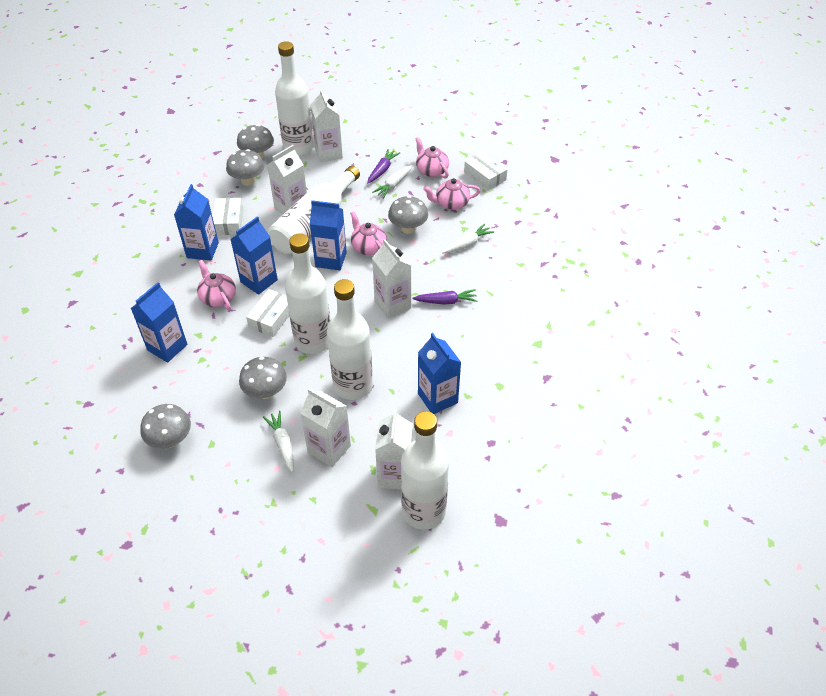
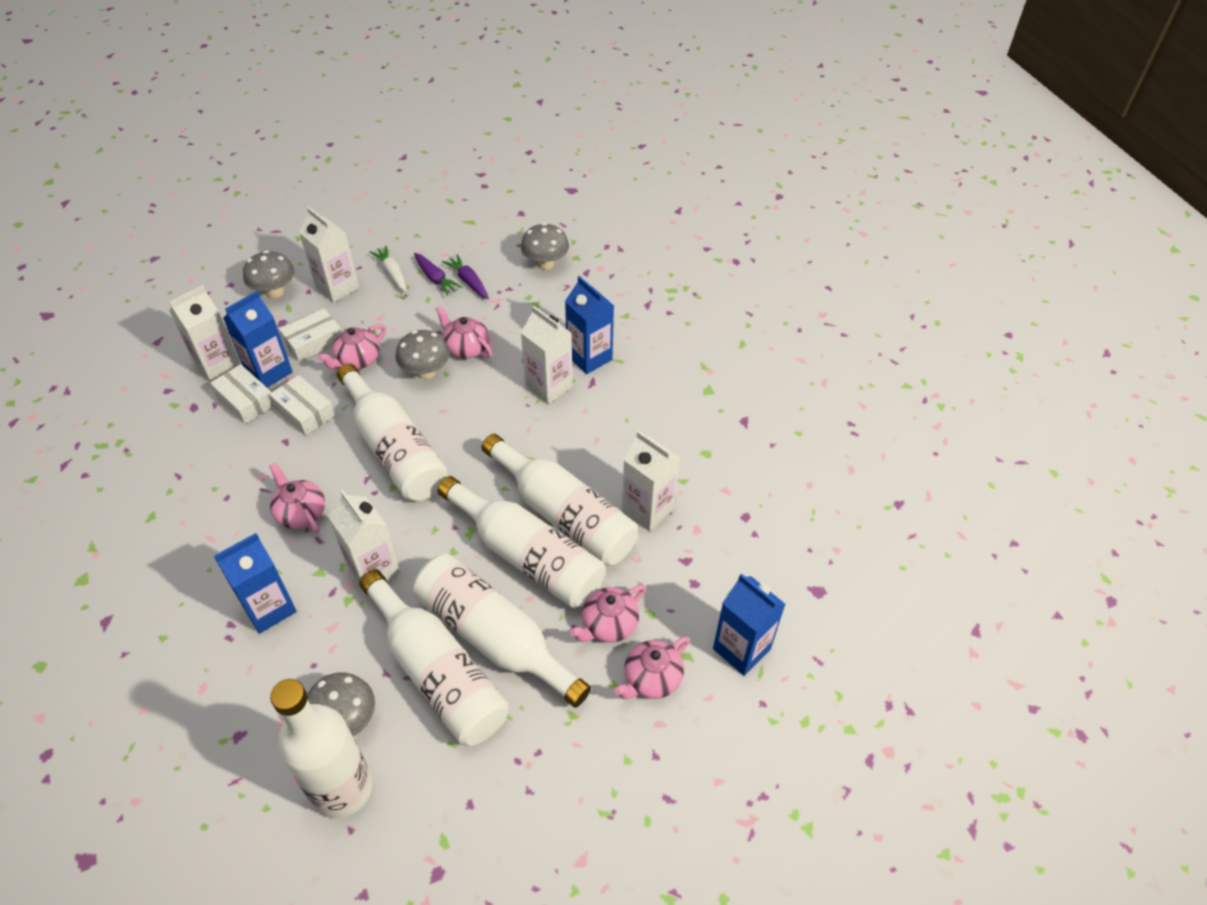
blue carton: 5 -> 4
grey mushroom: 5 -> 4
pink teapot: 4 -> 5
white bottle: 5 -> 6
white carrot: 3 -> 1

